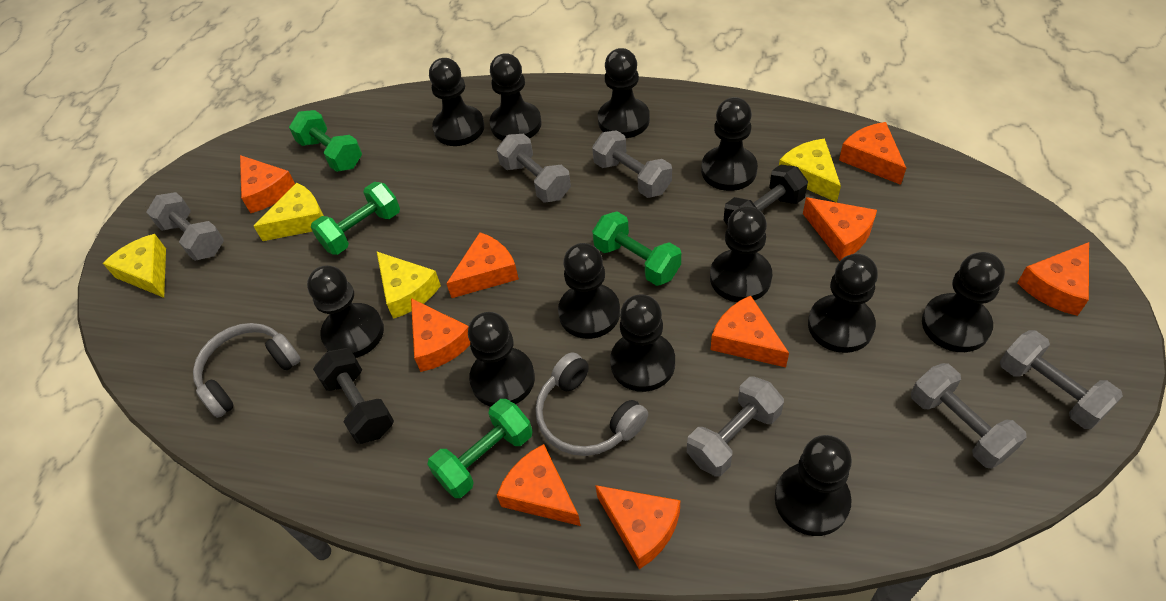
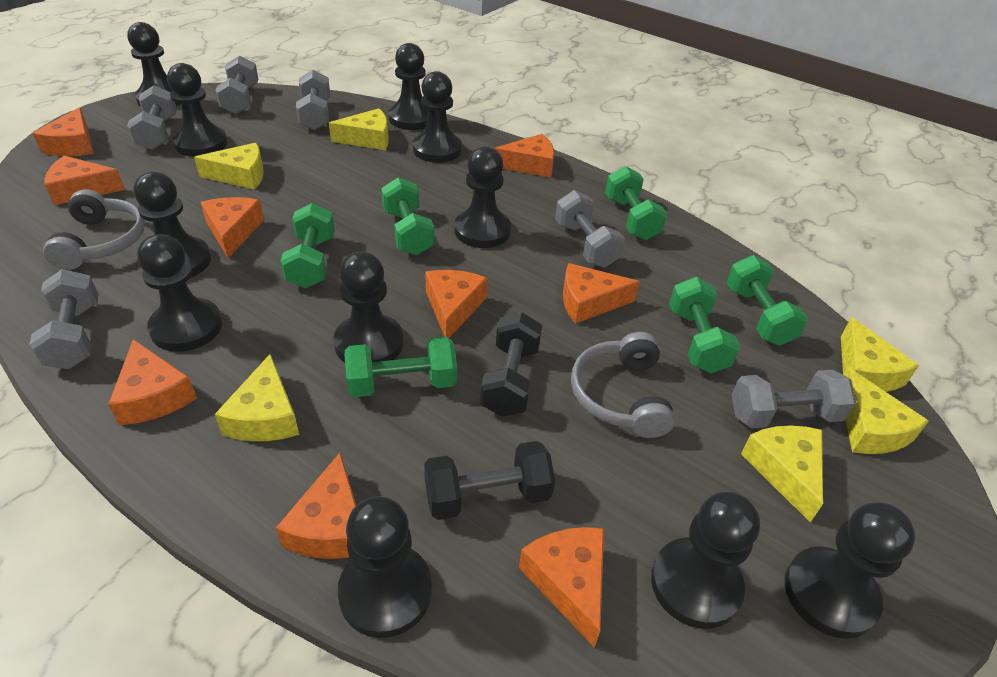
black pawn: 12 -> 11
green dumbbell: 4 -> 6
yellow cheese: 4 -> 6

